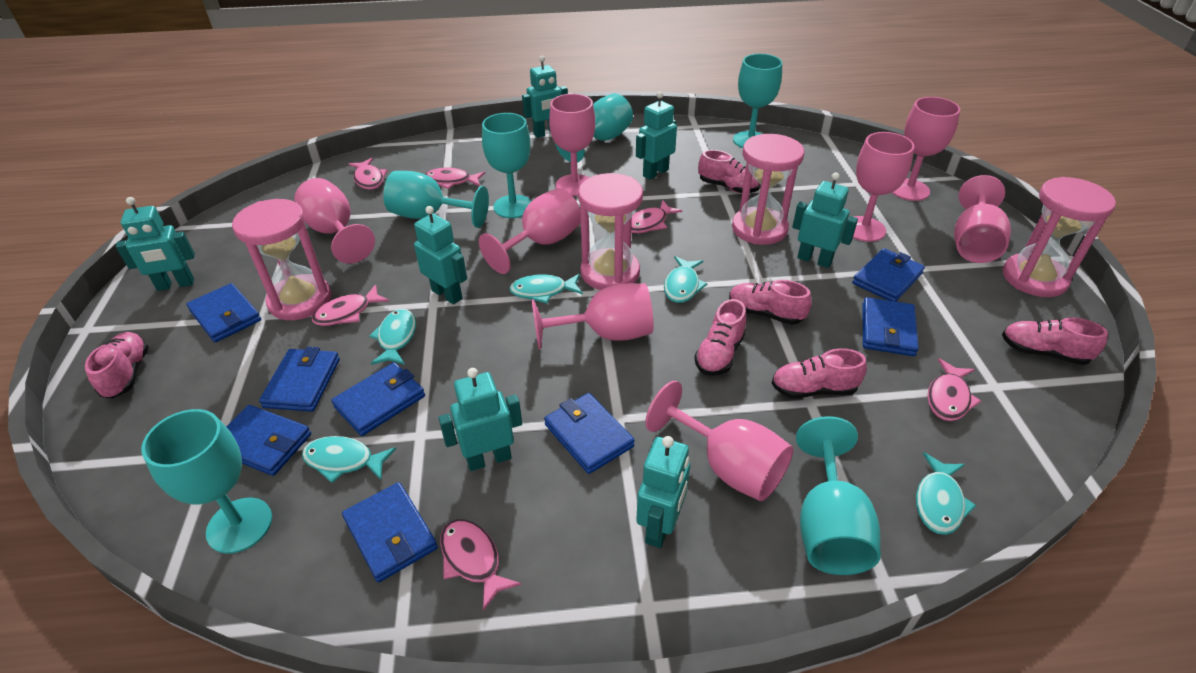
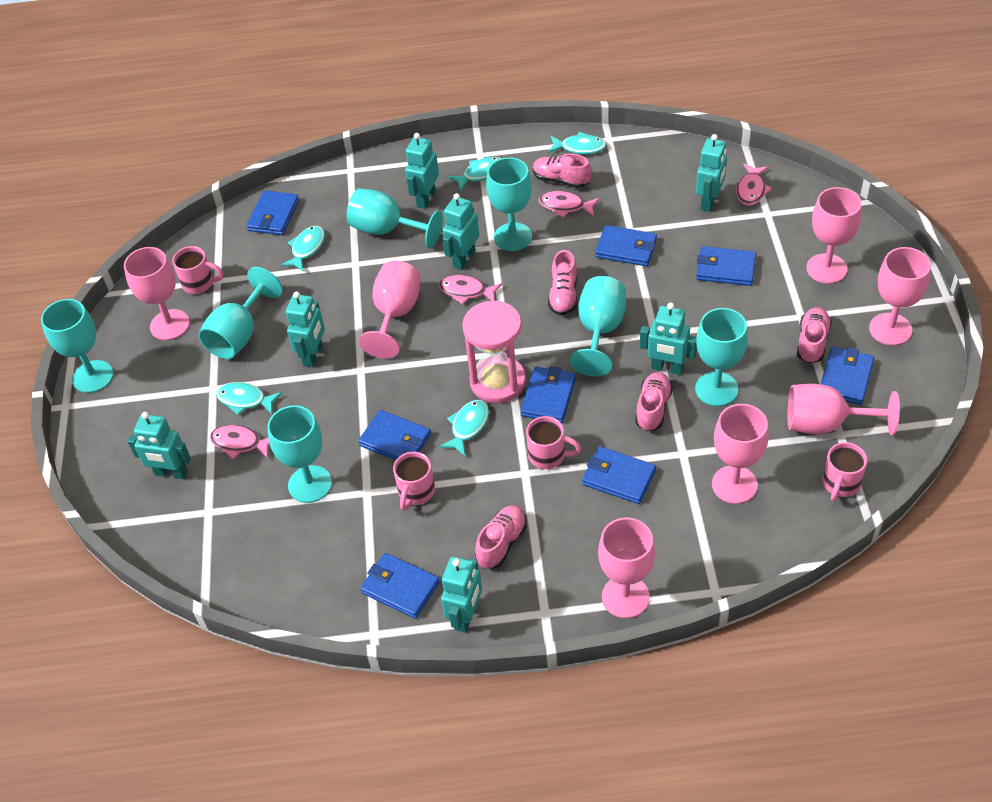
pink fish: 6 -> 4
pink goblet: 8 -> 7
pink hourglass: 4 -> 1
pink mug: 0 -> 4
pink shoe: 6 -> 5
turquoise goblet: 6 -> 7

